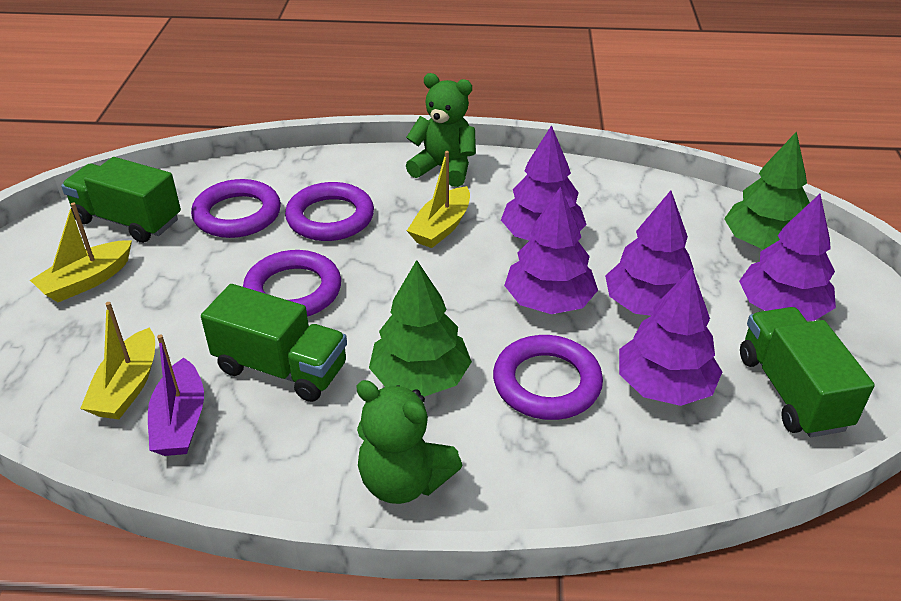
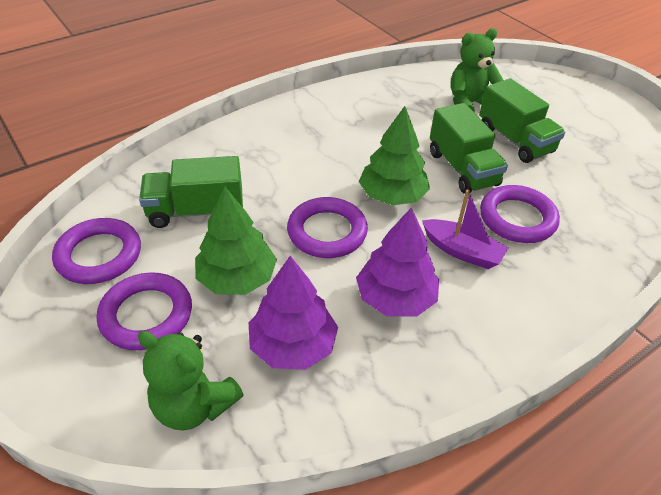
purple tree: 5 -> 2
yellow boat: 3 -> 0

